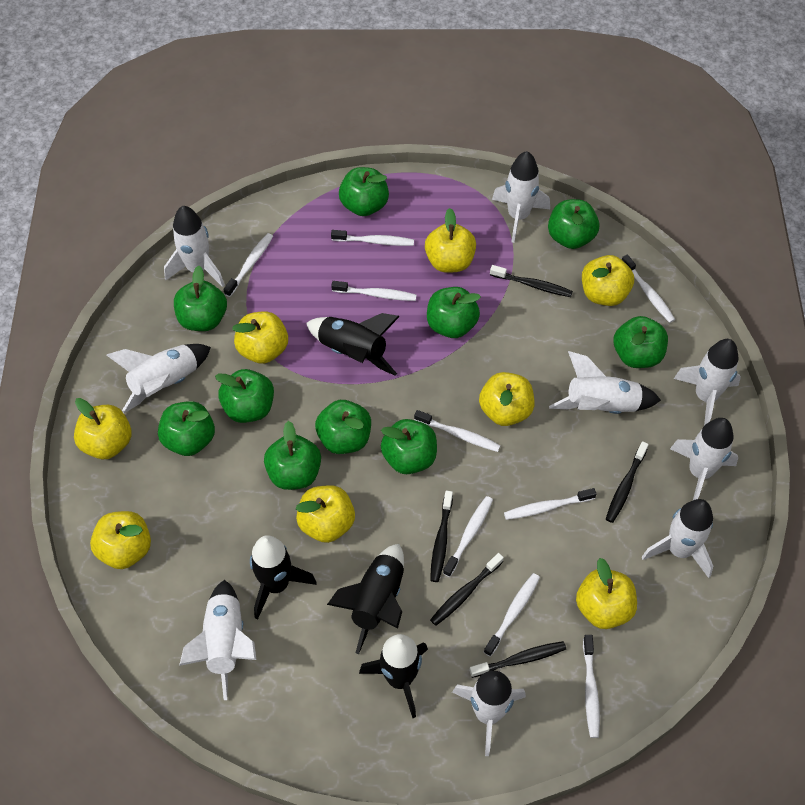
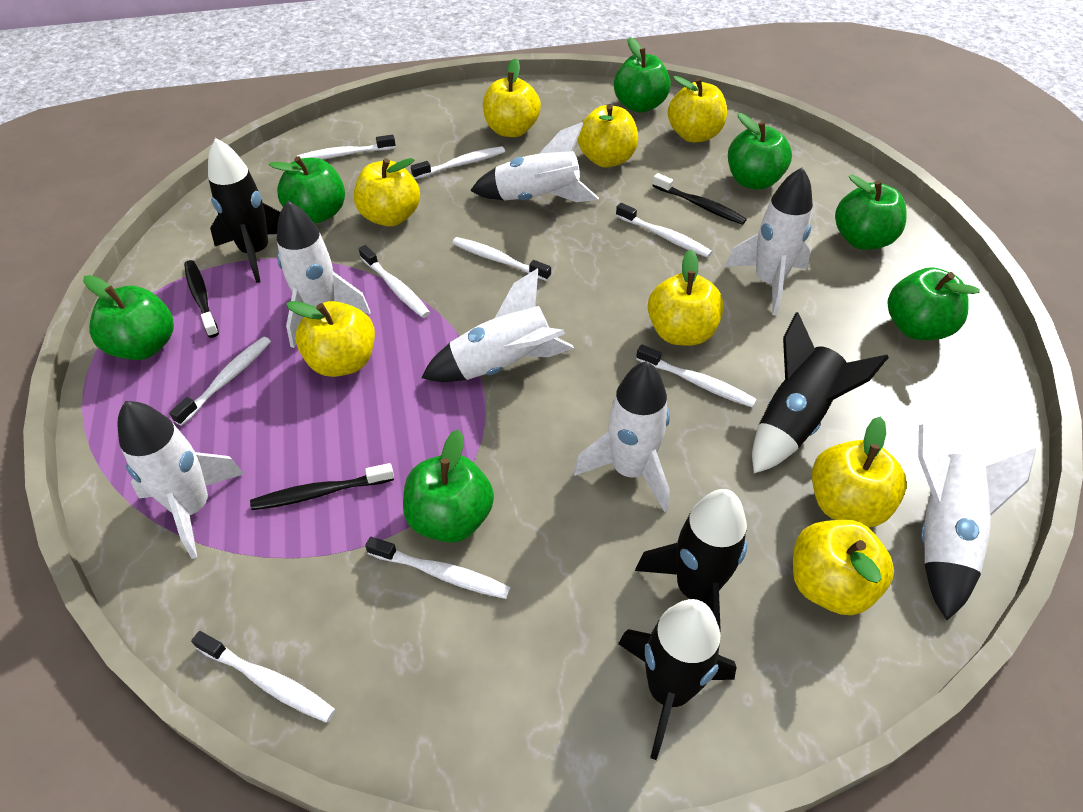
black toothbrush: 5 -> 3
green apple: 10 -> 7
white rocket: 9 -> 7

